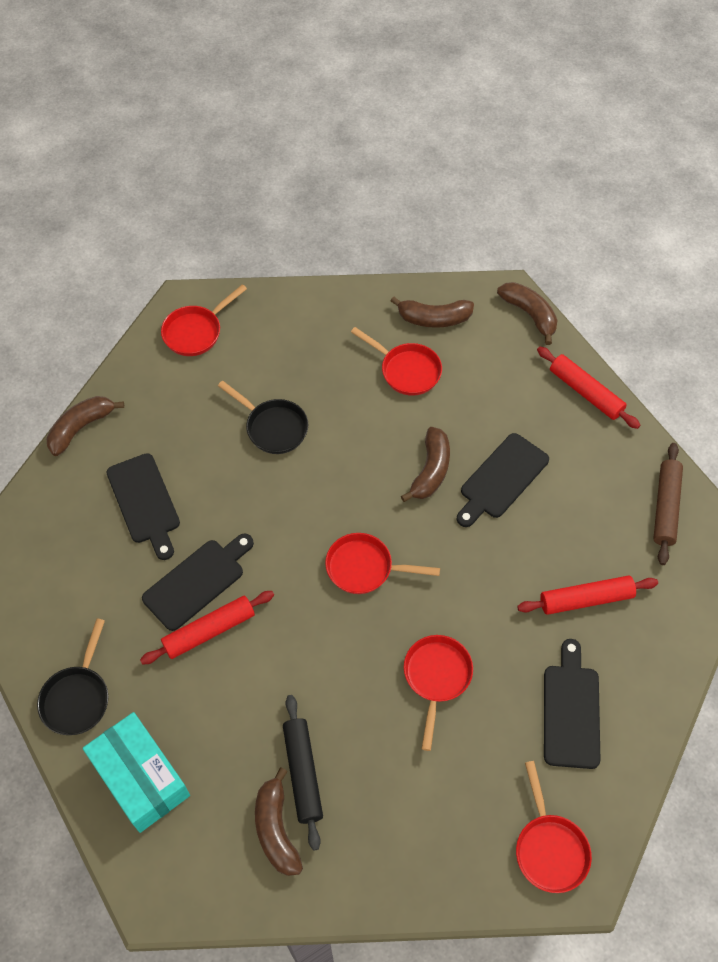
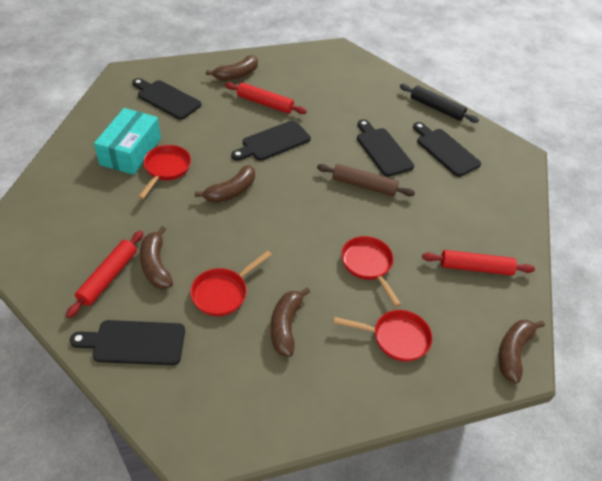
black cutting board: 4 -> 5
black pan: 2 -> 0
red pan: 5 -> 4

